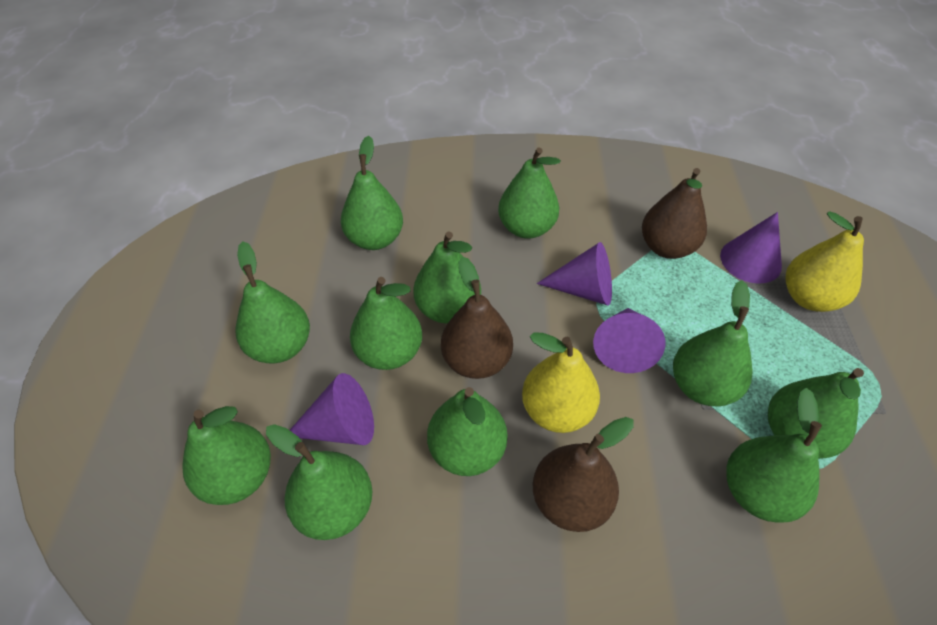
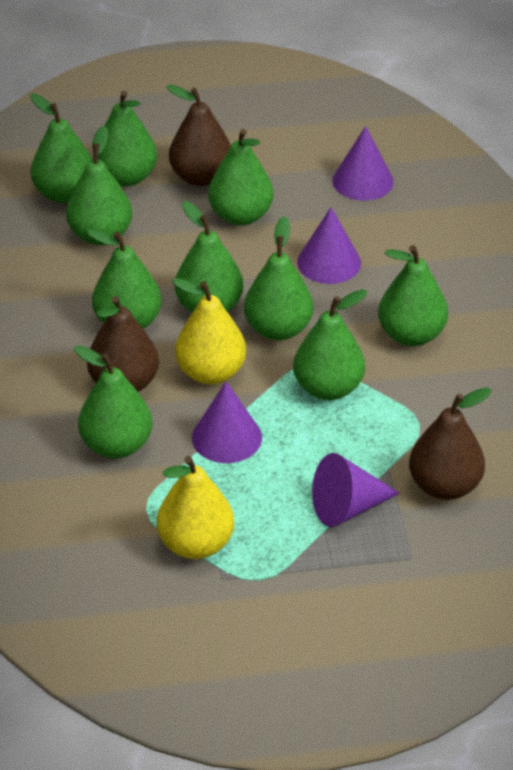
green pear: 11 -> 10

